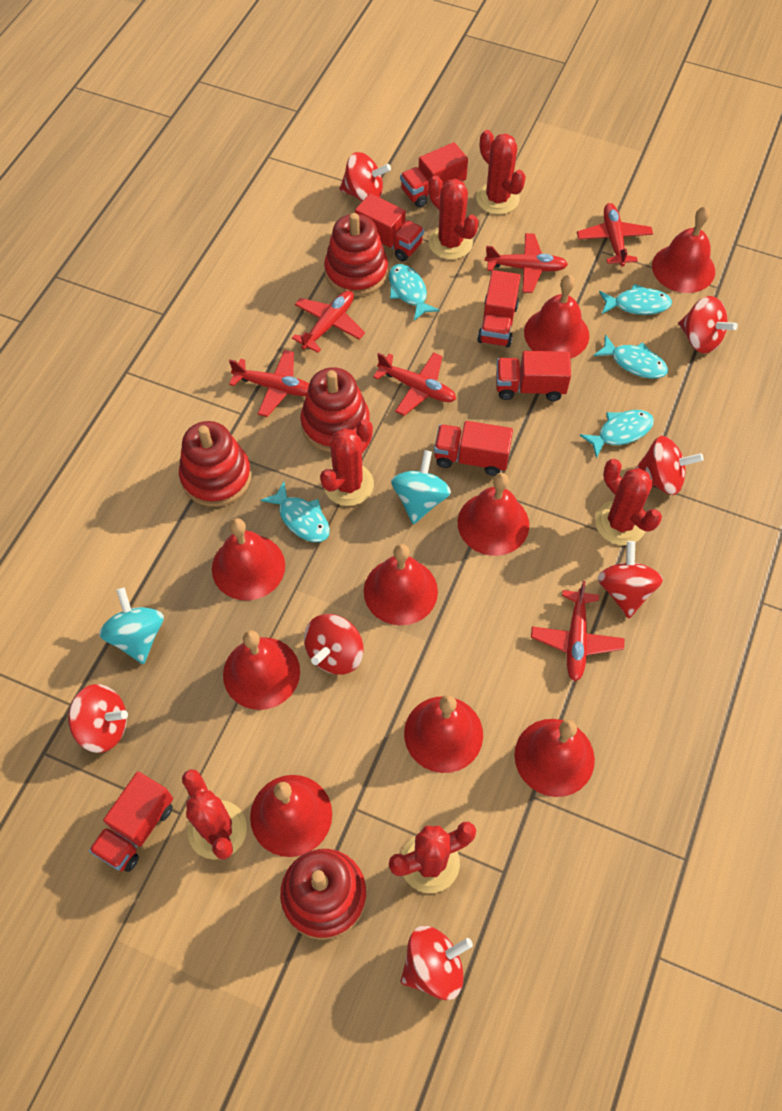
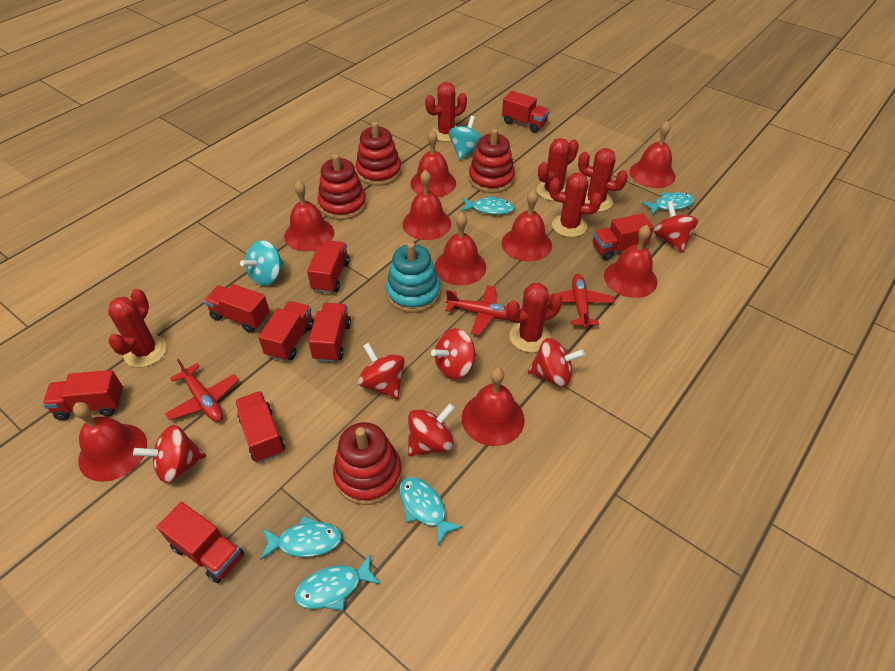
red plane: 6 -> 3
red spinning top: 7 -> 6
red truck: 6 -> 9
turquoise stacking toy: 0 -> 1

